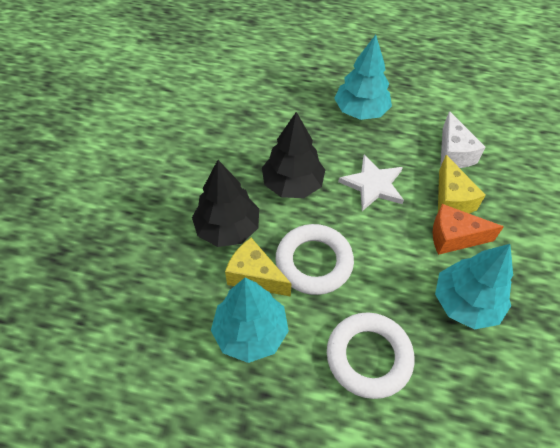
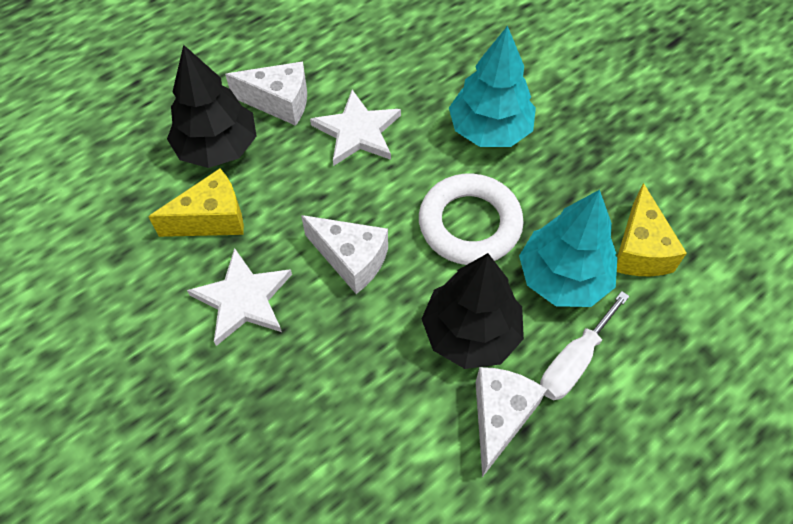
orange cheese: 1 -> 0
turquoise tree: 3 -> 2
white cheese: 1 -> 3
white ring: 2 -> 1
white screwdriver: 0 -> 1
white star: 1 -> 2

